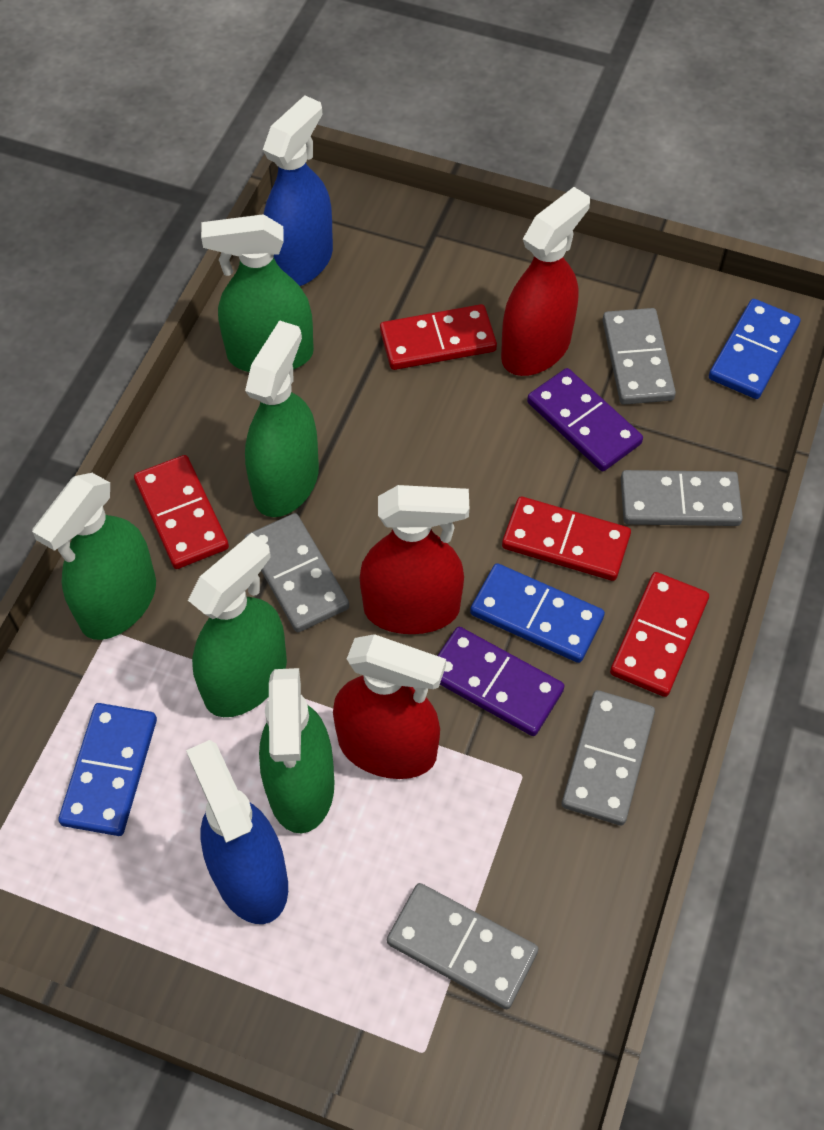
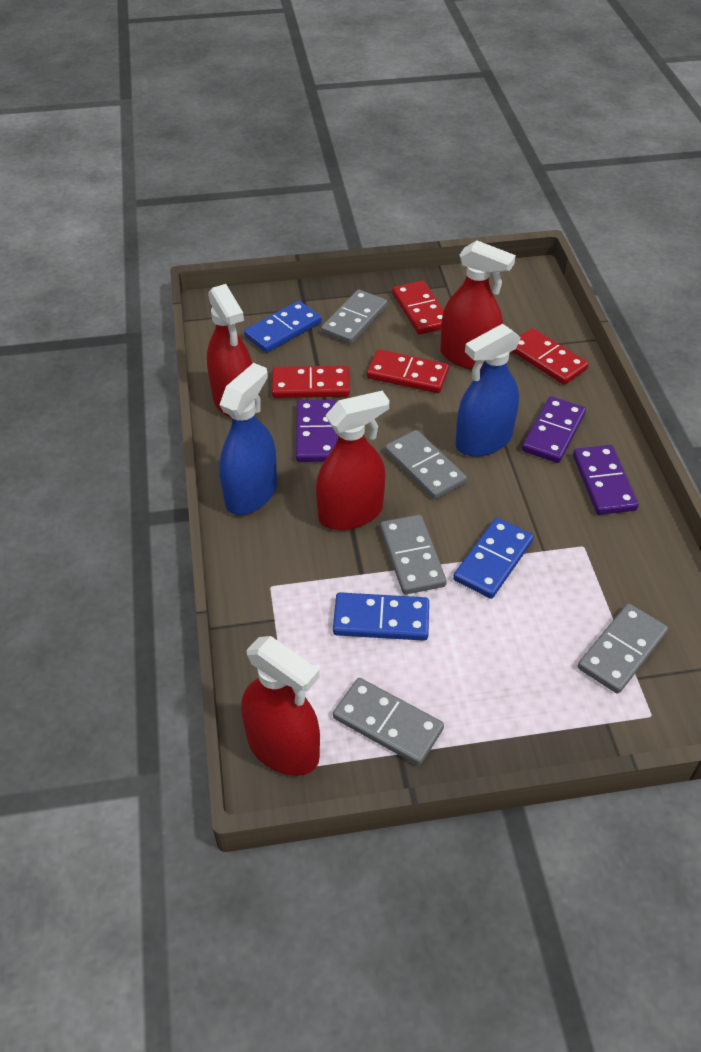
green spray bottle: 5 -> 0
purple domino: 2 -> 3
red spray bottle: 3 -> 4

